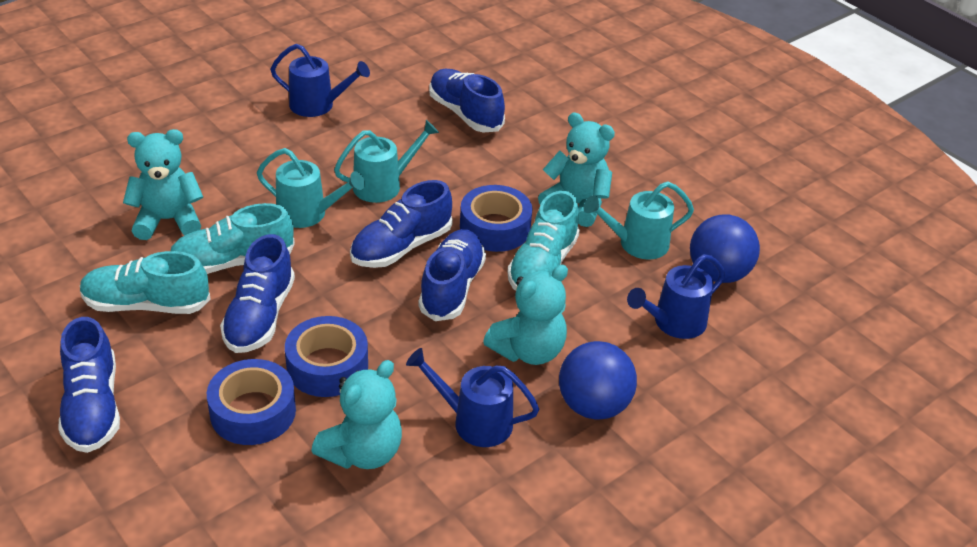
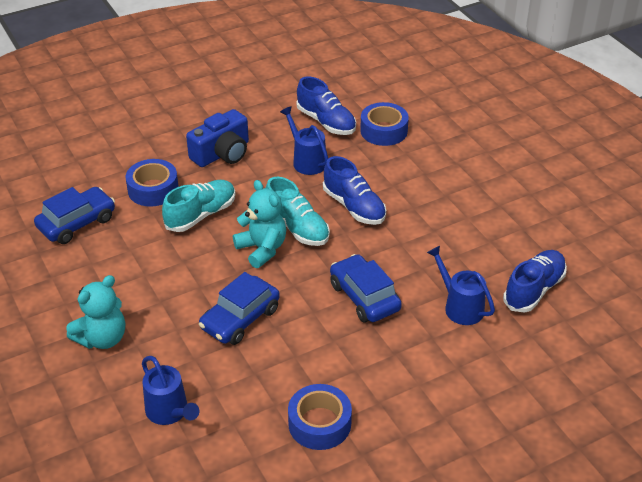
blue ball: 2 -> 0
blue camera: 0 -> 1
blue car: 0 -> 3
blue shoe: 5 -> 3
turquoise shoe: 3 -> 2
turquoise teddy bear: 4 -> 2
turquoise watering can: 3 -> 0

